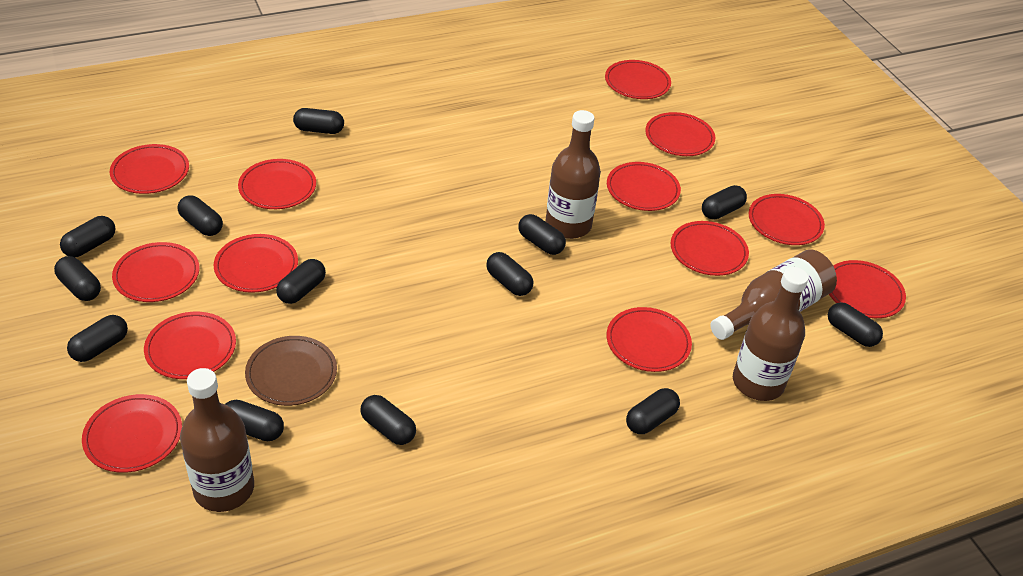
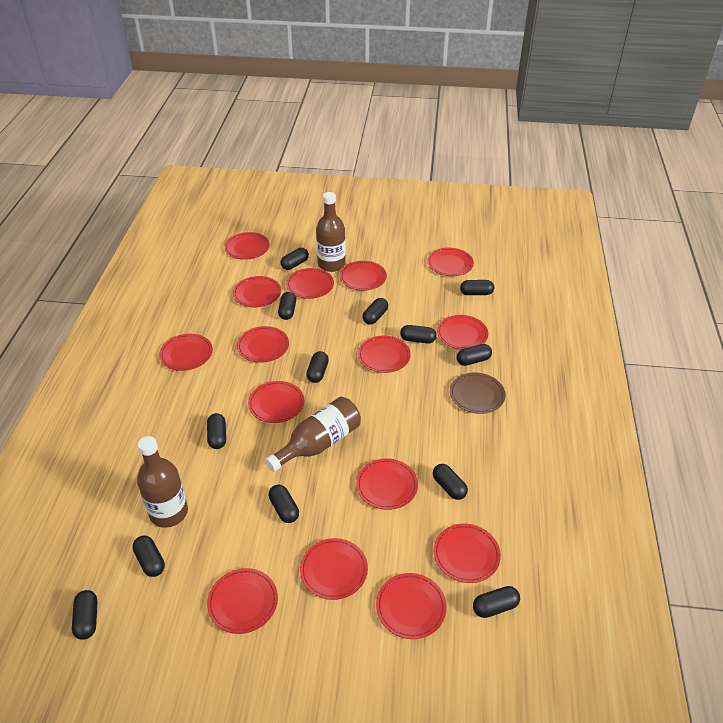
brown bottle: 4 -> 3
red plate: 13 -> 15

